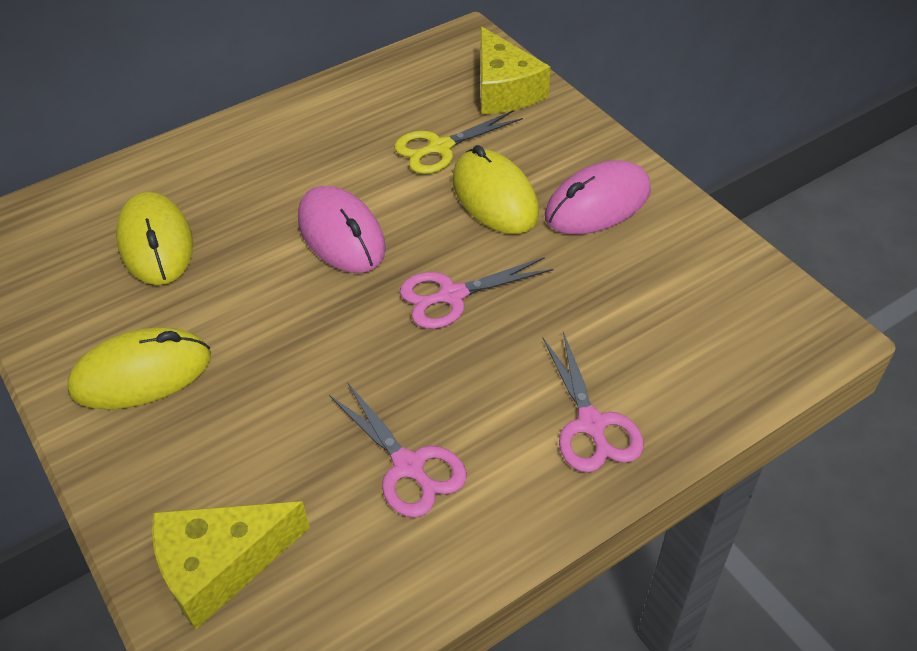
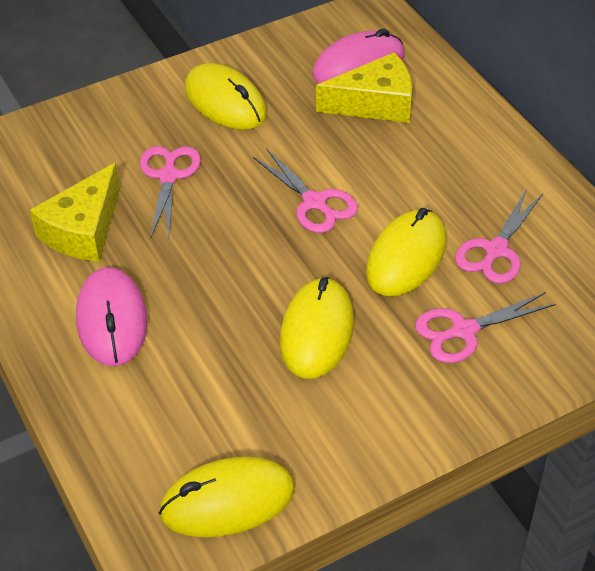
pink scissors: 3 -> 4
yellow mouse: 3 -> 4
yellow scissors: 1 -> 0

